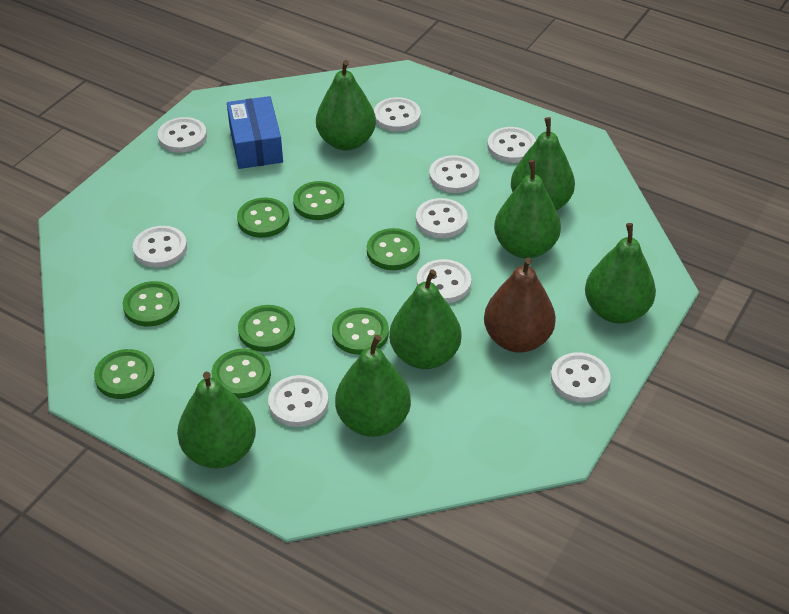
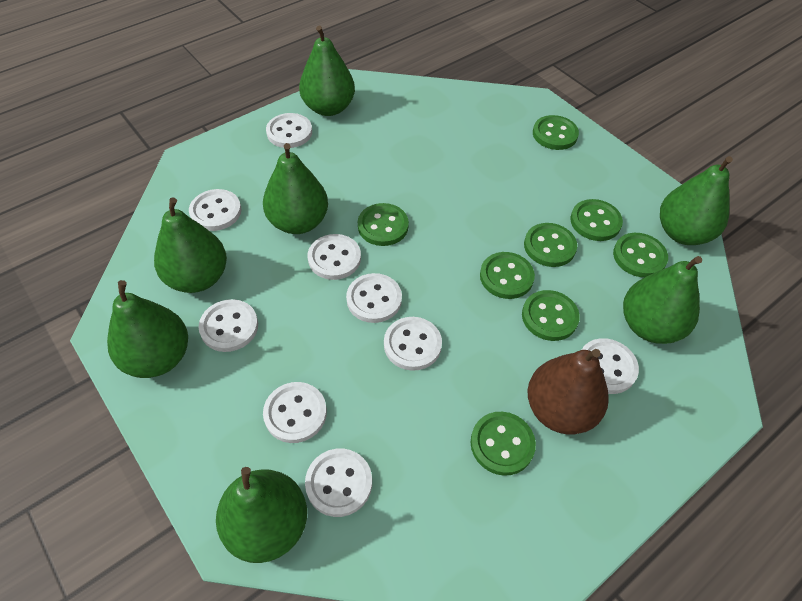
blue box: 1 -> 0

